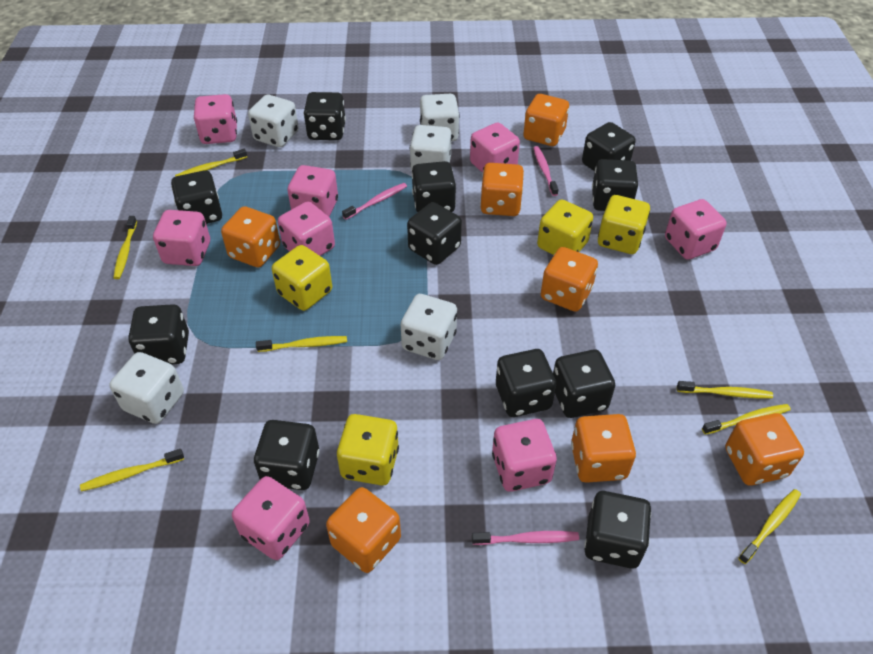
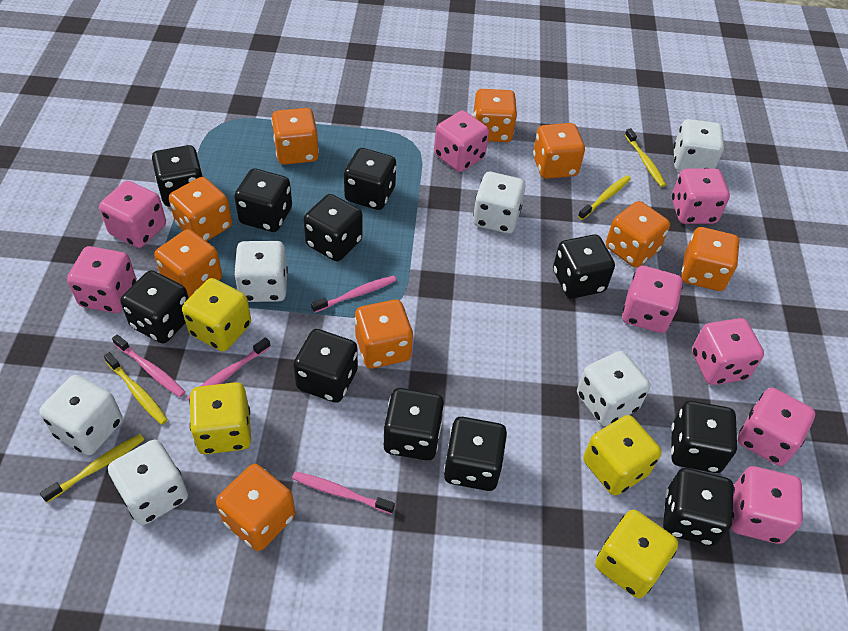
orange dice: 7 -> 9
pink toothbrush: 3 -> 4
white dice: 5 -> 6
yellow toothbrush: 7 -> 4

